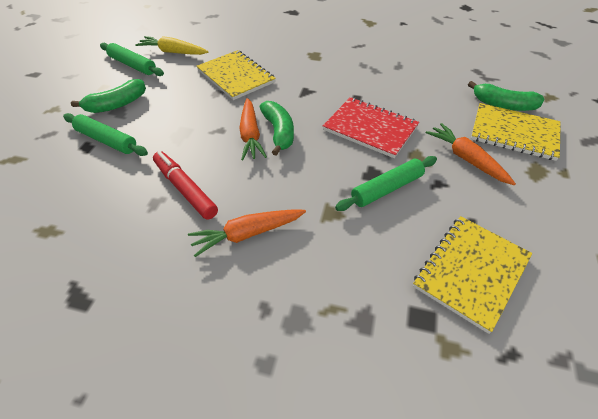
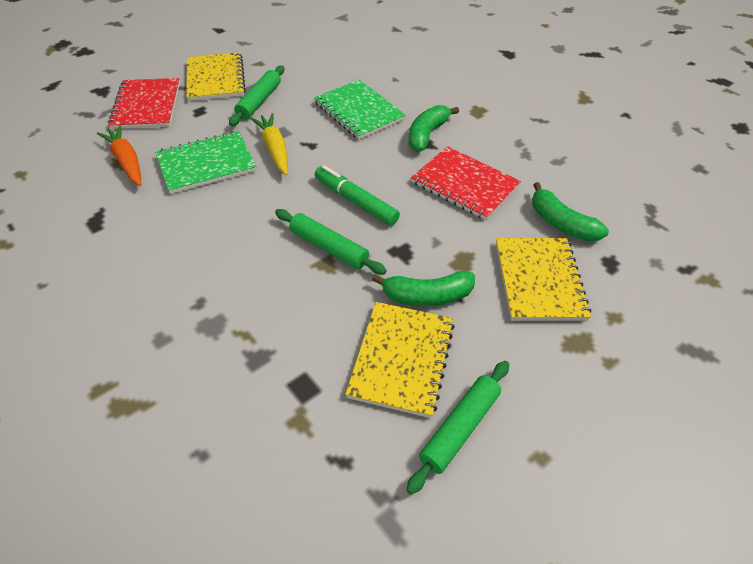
green marker: 0 -> 1
green notebook: 0 -> 2
orange carrot: 3 -> 1
red marker: 1 -> 0
red notebook: 1 -> 2

